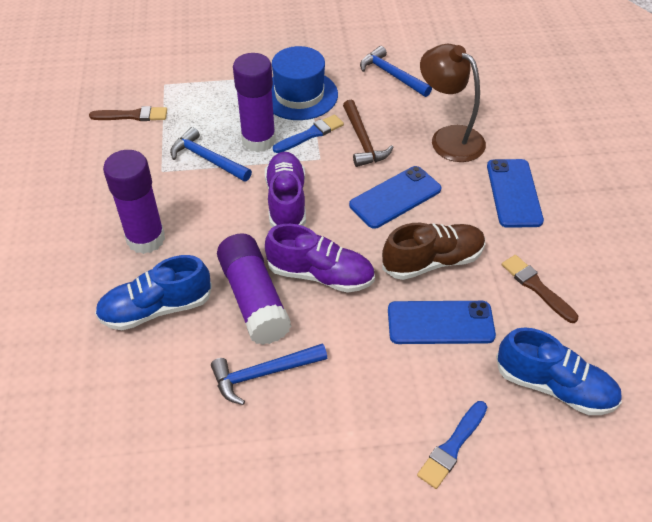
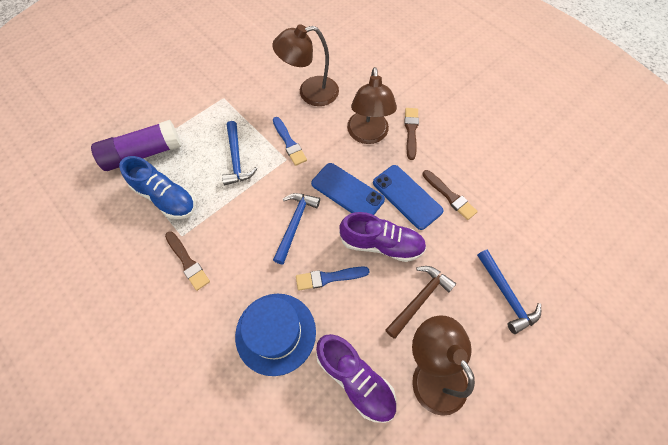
blue phone: 3 -> 2
blue shoe: 2 -> 1
brown brush: 2 -> 3
brown lamp: 1 -> 3
brown shoe: 1 -> 0
purple glue stick: 3 -> 1

